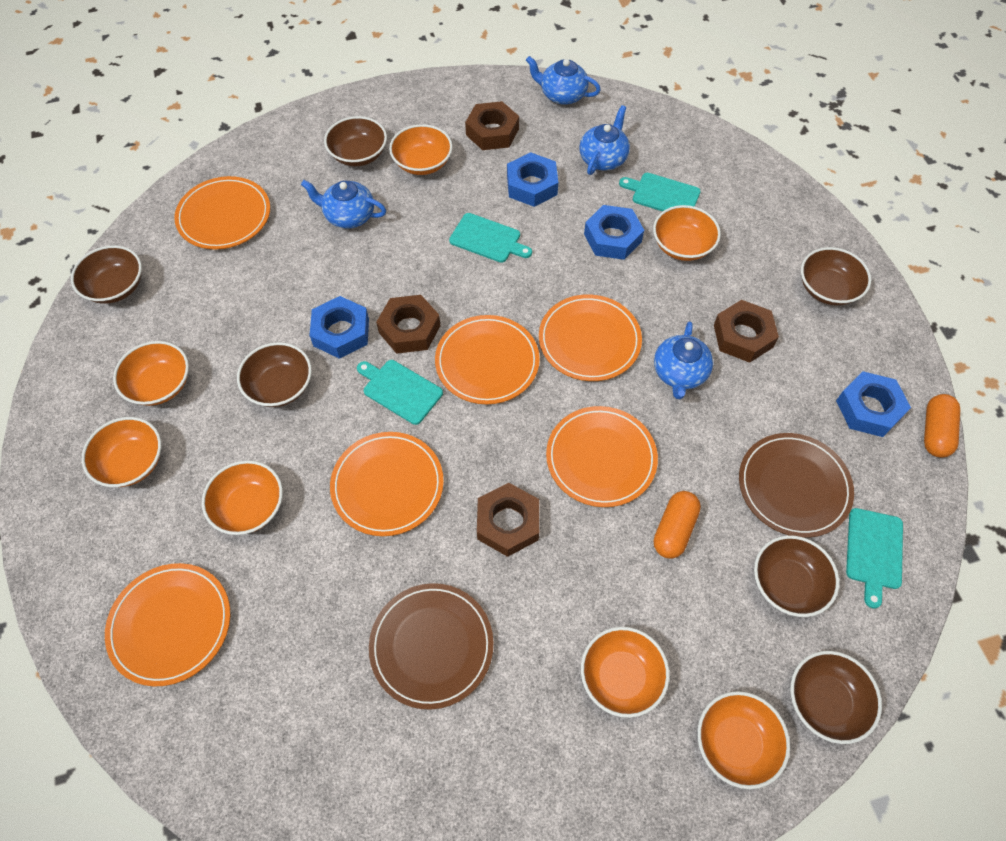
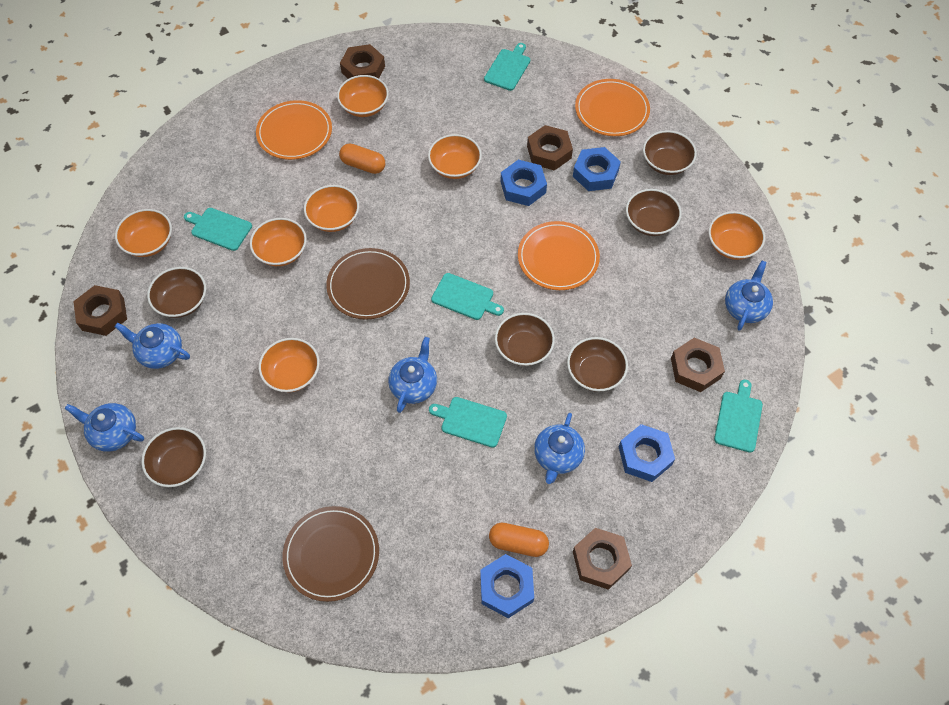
blue teapot: 4 -> 5
brown nut: 4 -> 5
orange plate: 6 -> 3
turquoise cutting board: 4 -> 5

